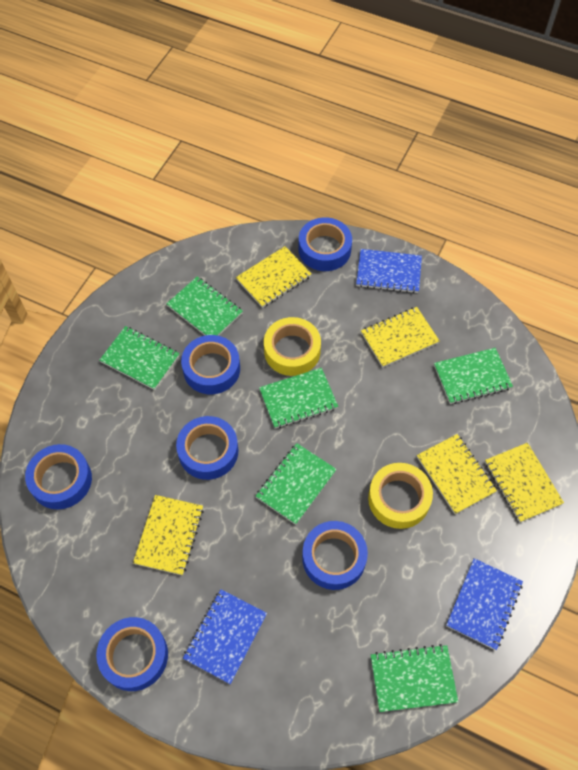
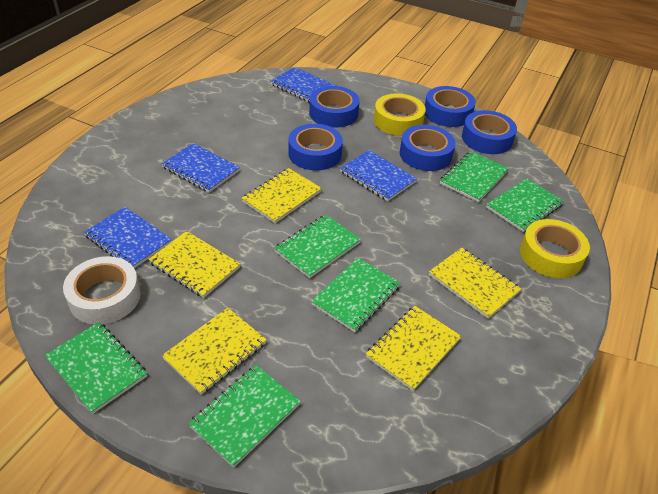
blue notebook: 3 -> 4
blue tape: 6 -> 5
white tape: 0 -> 1

